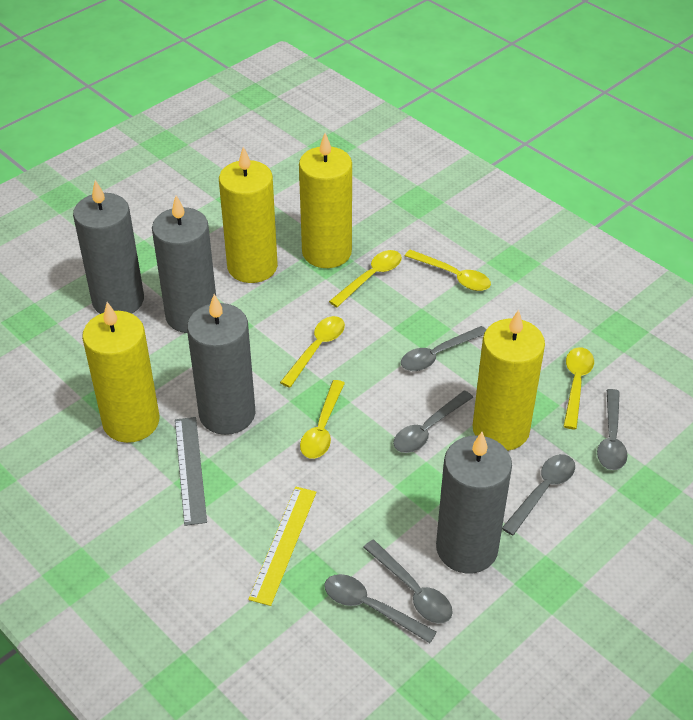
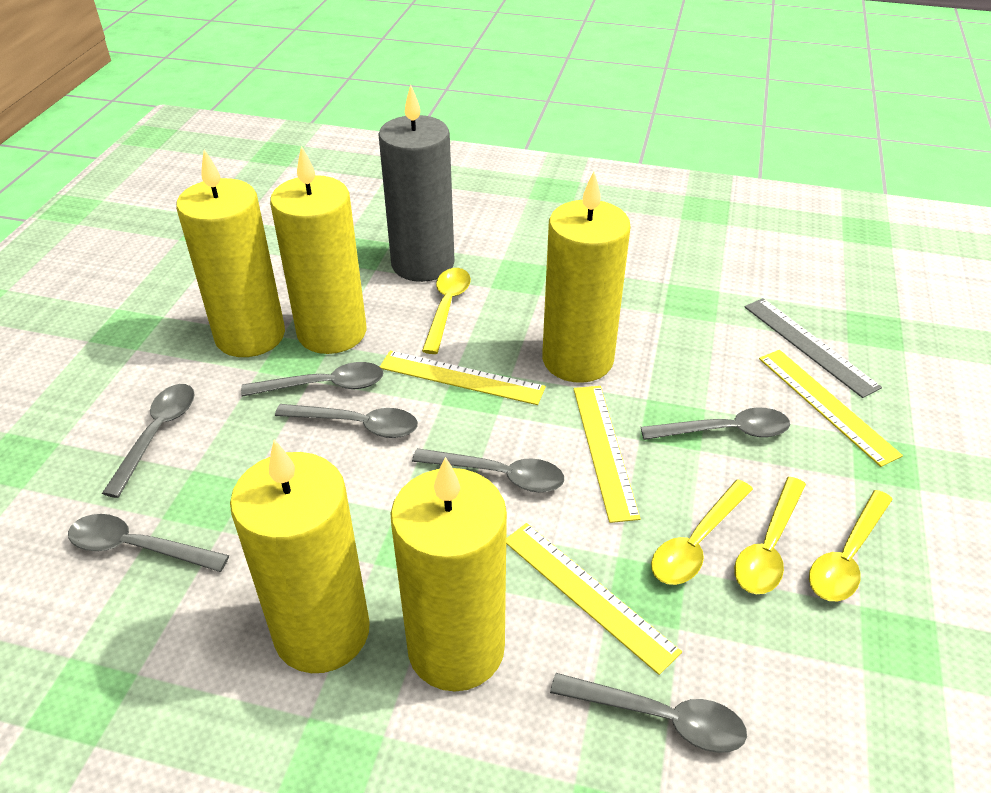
grey candle: 4 -> 1
grey spoon: 6 -> 7
yellow candle: 4 -> 5
yellow ruler: 1 -> 4
yellow spoon: 5 -> 4

